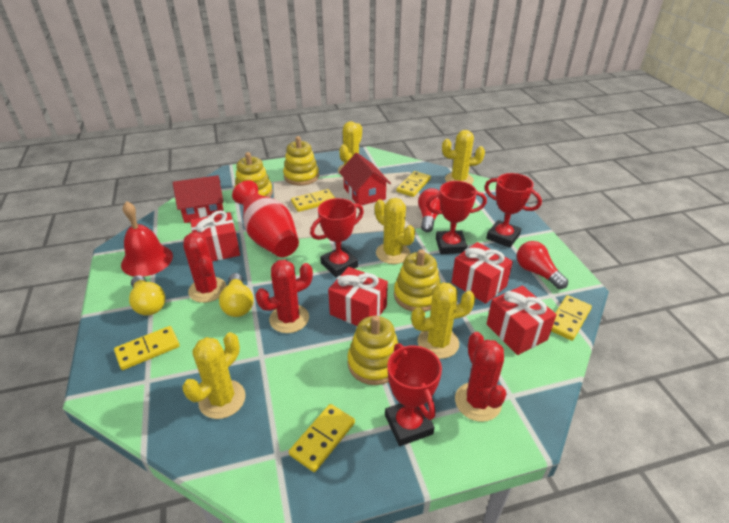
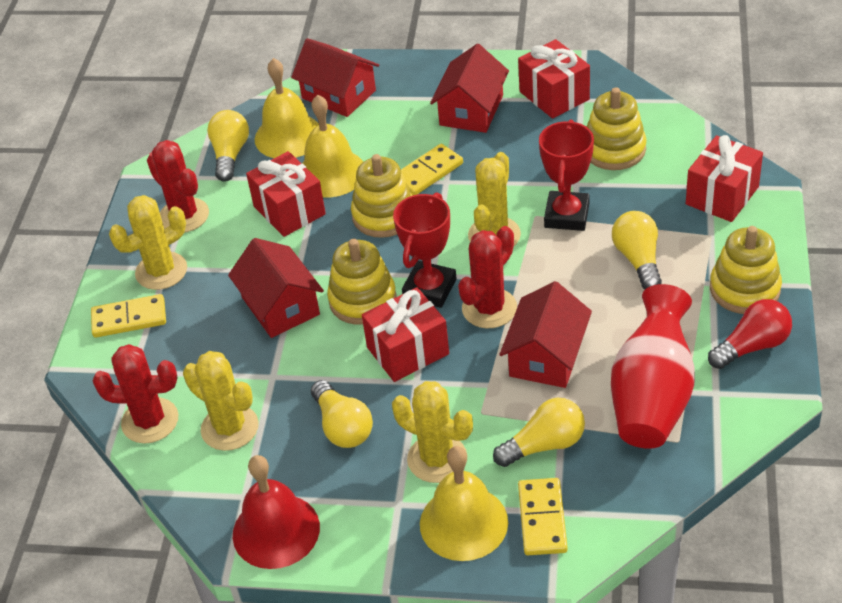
red house: 2 -> 4
red light bulb: 2 -> 1
red trophy: 4 -> 2
yellow bell: 0 -> 3
yellow cactus: 5 -> 4
yellow domino: 5 -> 3
yellow light bulb: 2 -> 4

